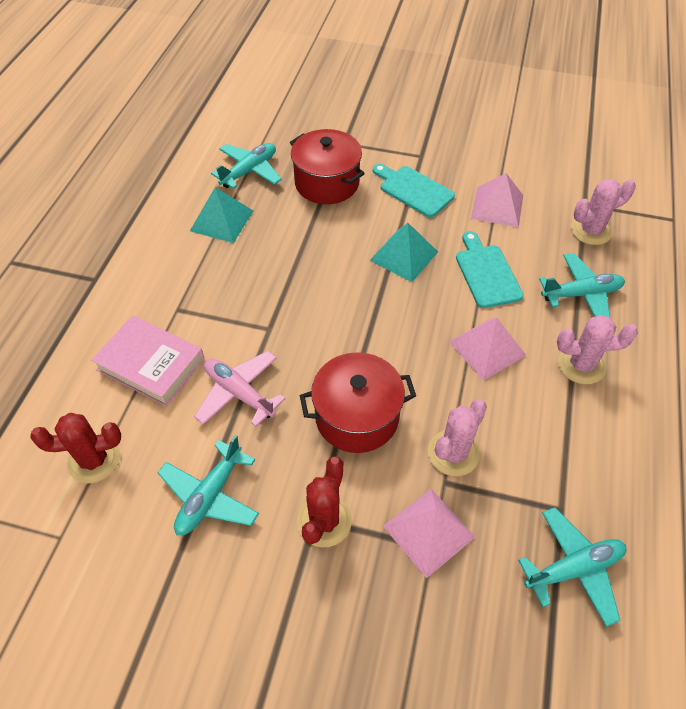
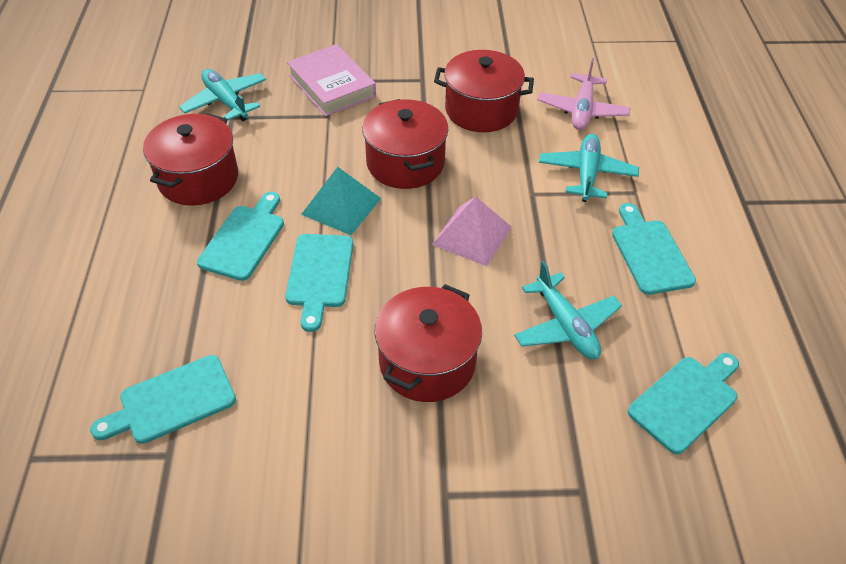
pink cactus: 3 -> 0
pink pyramid: 3 -> 1
red cactus: 2 -> 0
red pot: 2 -> 4
turquoise cutting board: 2 -> 5
turquoise plane: 4 -> 3
turquoise pyramid: 2 -> 1

